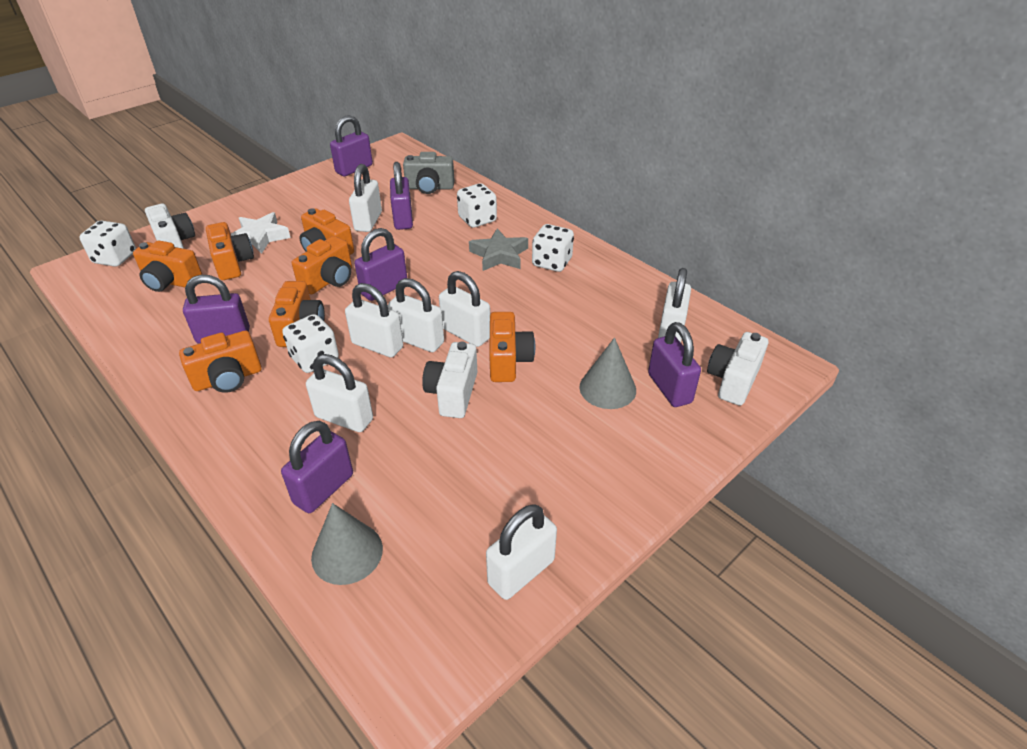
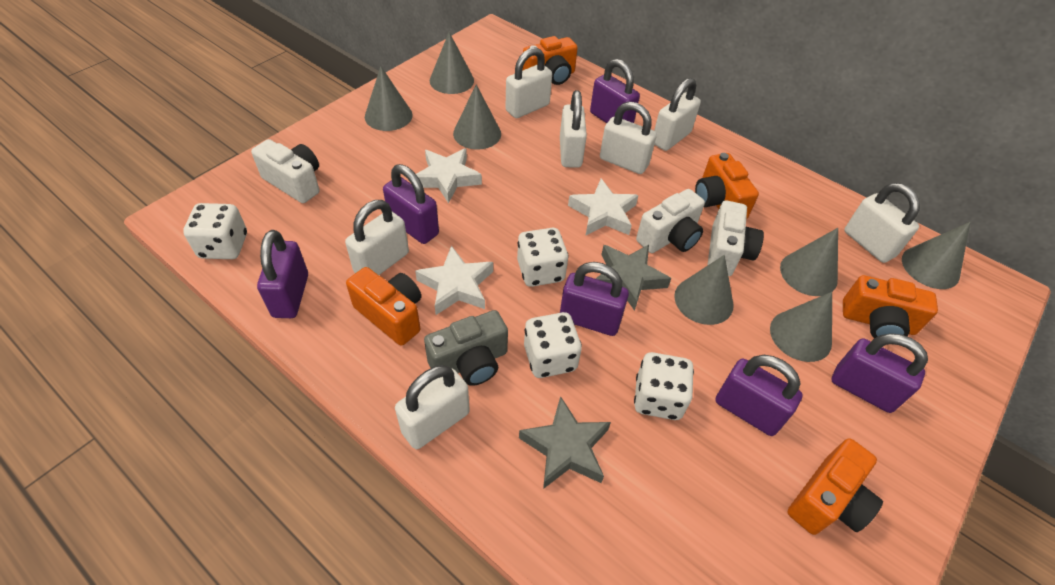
grey cone: 2 -> 7
grey star: 1 -> 2
orange camera: 7 -> 5
white star: 1 -> 3

